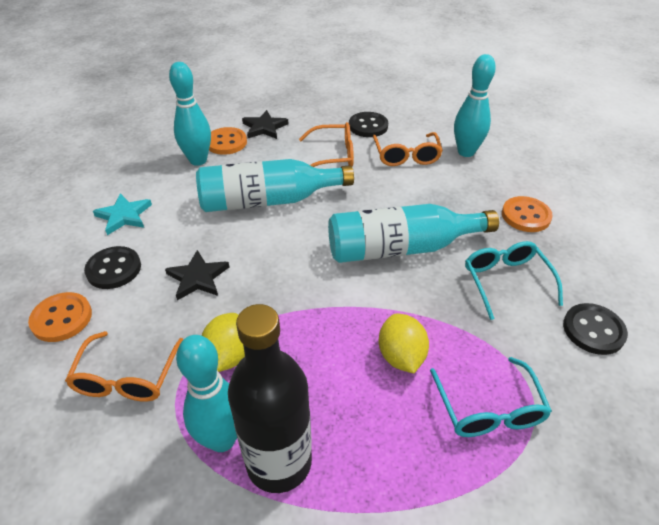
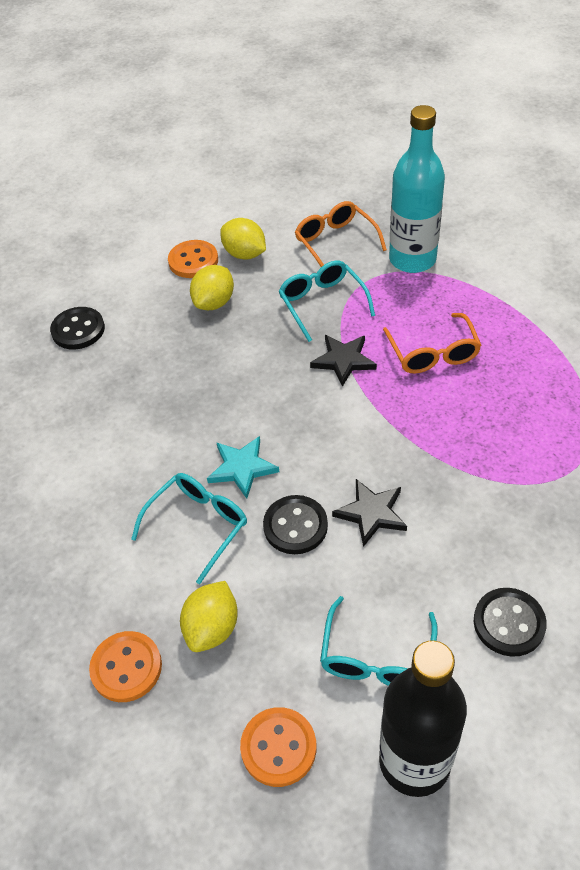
orange glasses: 3 -> 2
turquoise bottle: 2 -> 1
turquoise bowling pin: 3 -> 0
turquoise glasses: 2 -> 3
yellow lemon: 2 -> 3

